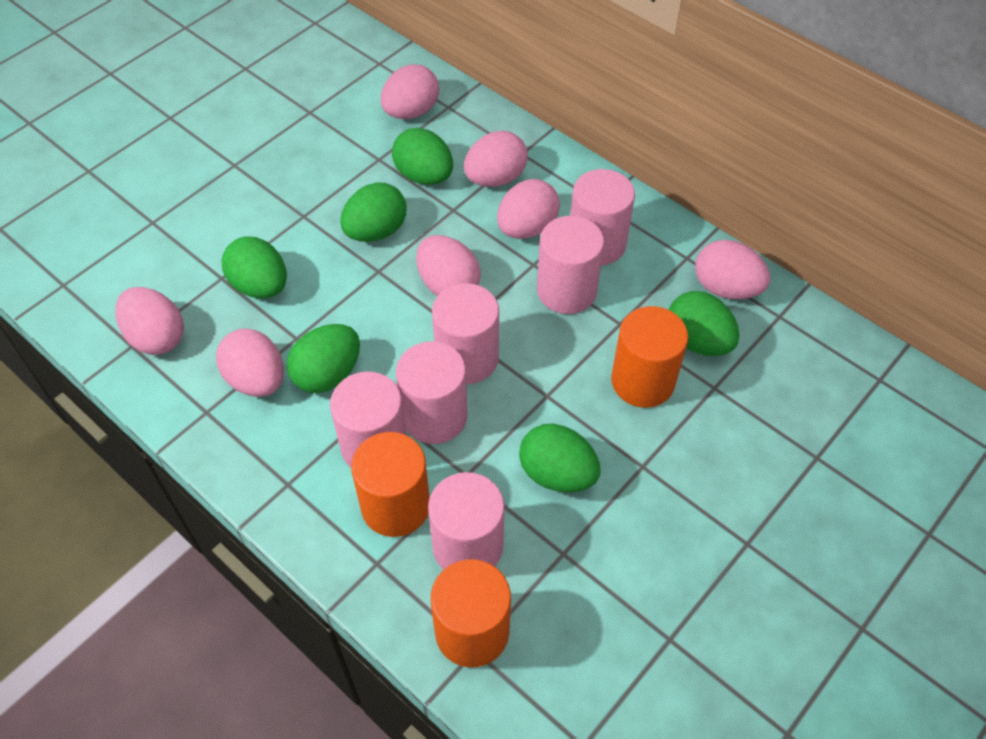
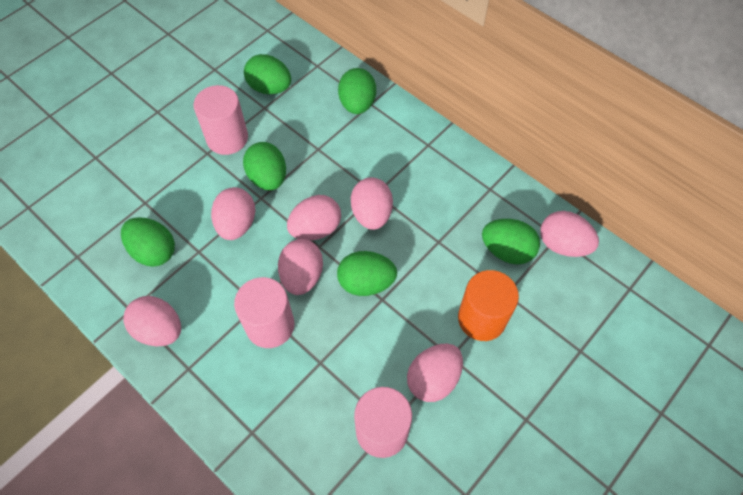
orange cylinder: 3 -> 1
pink cylinder: 6 -> 3

